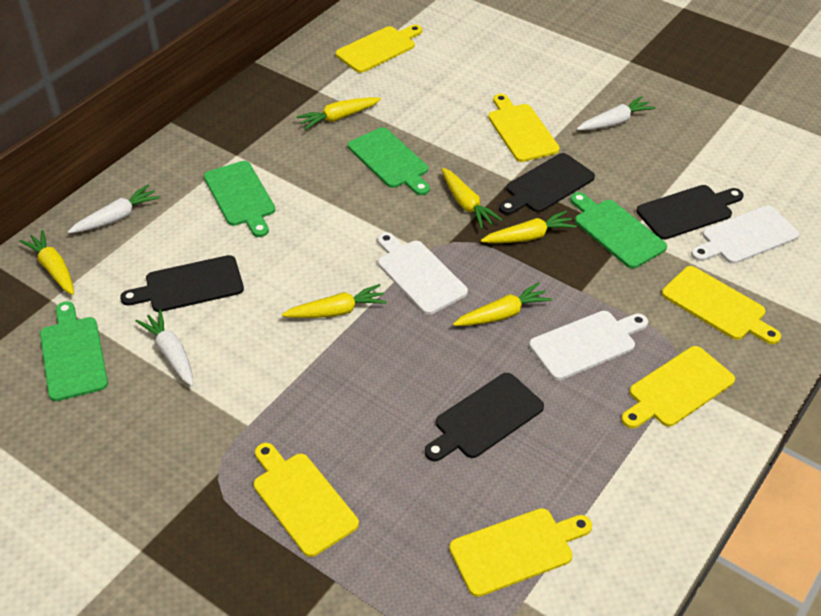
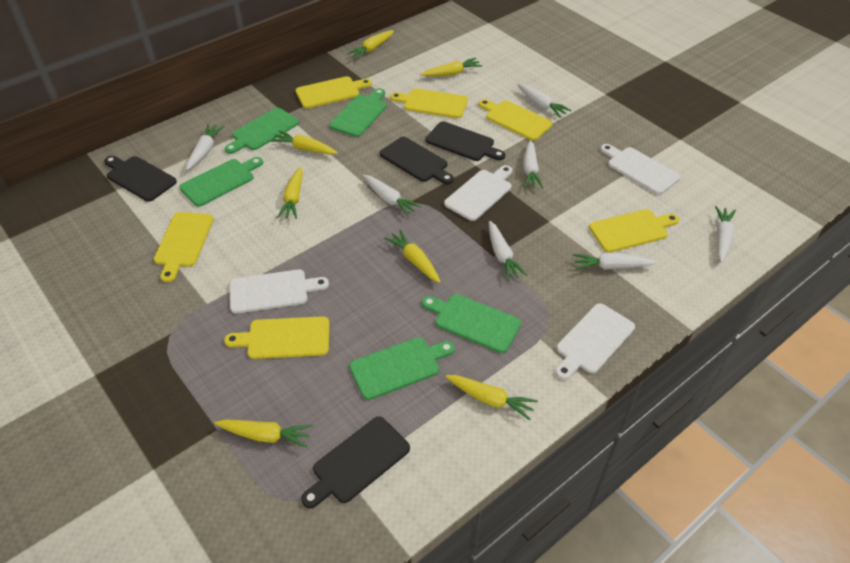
green cutting board: 4 -> 5
white carrot: 3 -> 7
white cutting board: 3 -> 4
yellow carrot: 6 -> 7

